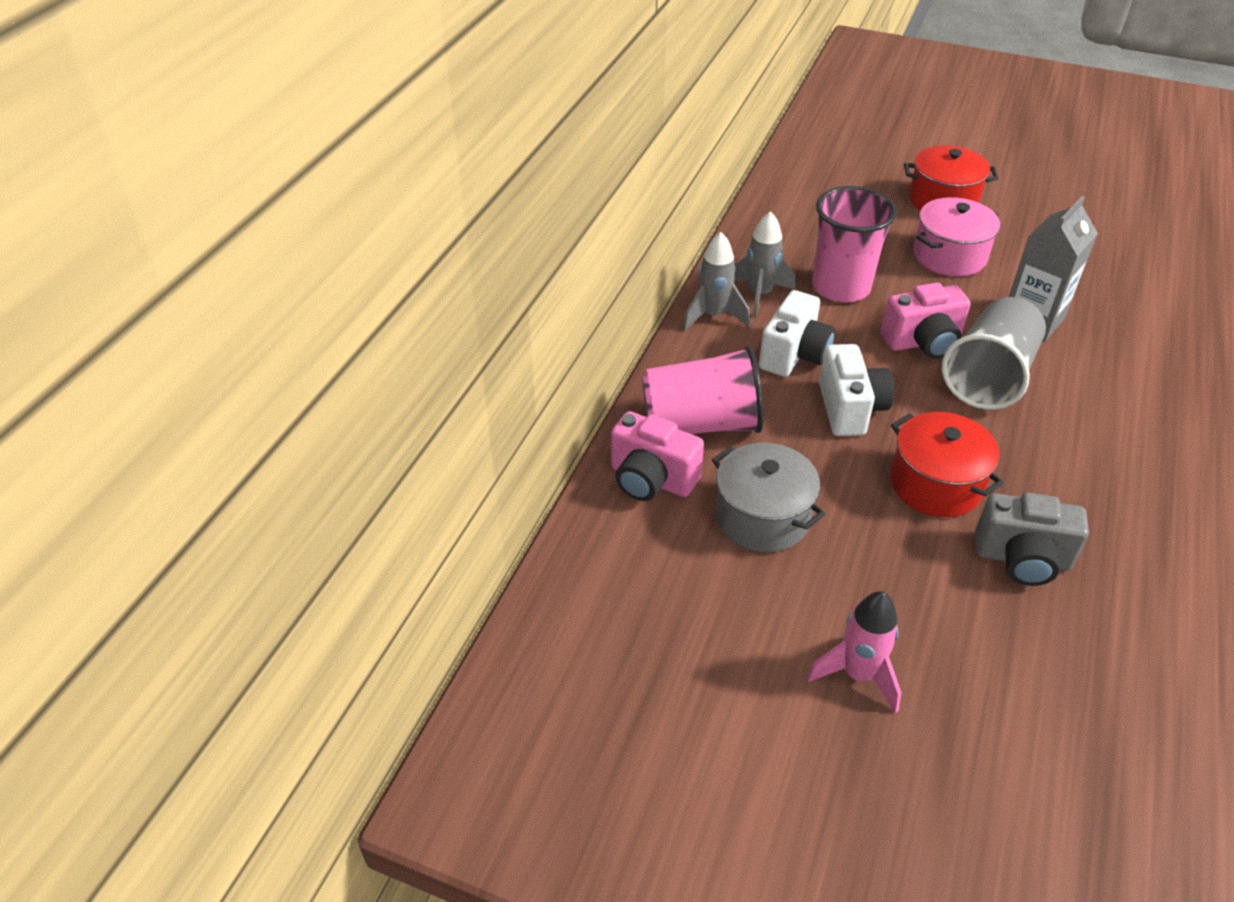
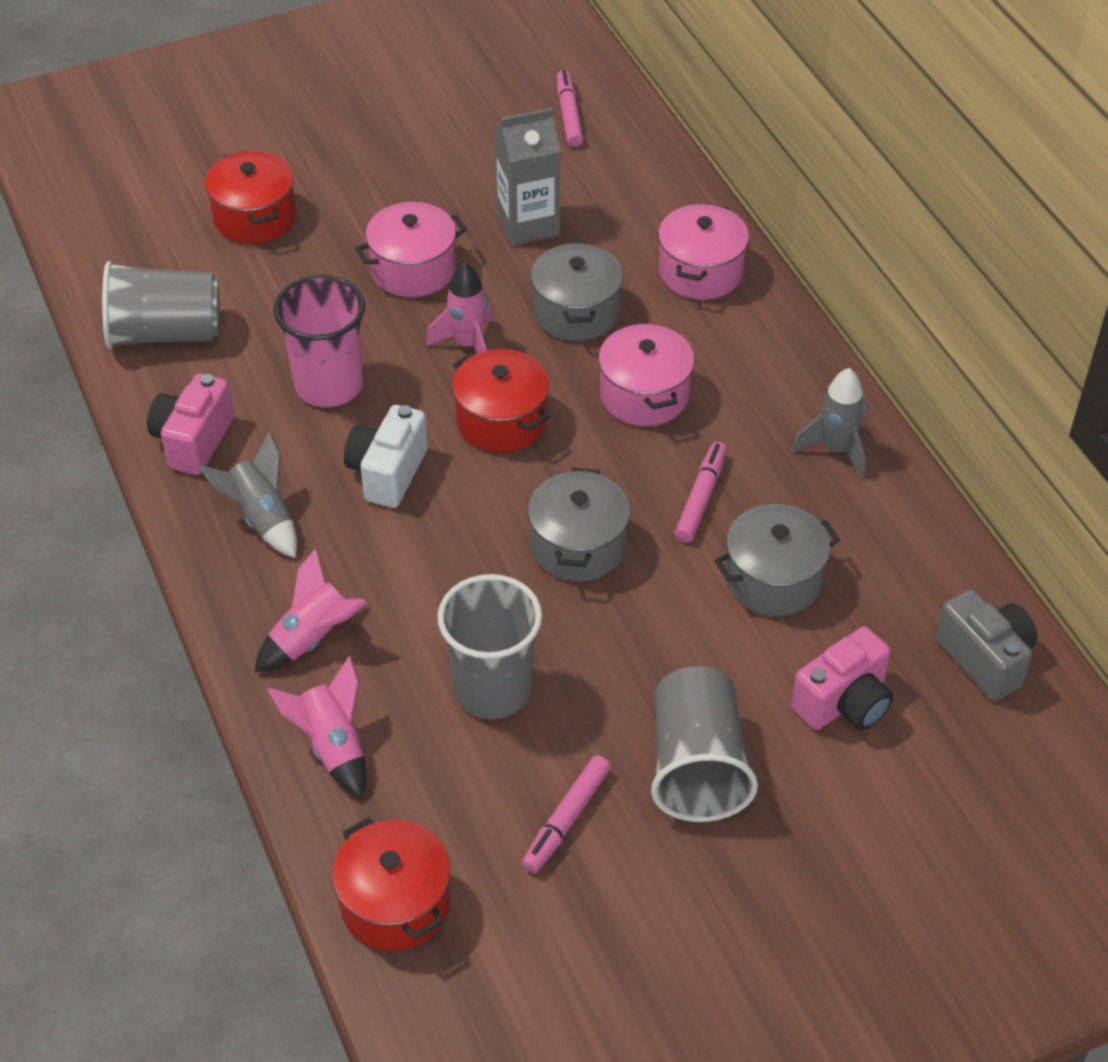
grey cup: 1 -> 3
grey pot: 1 -> 3
pink cup: 2 -> 1
pink marker: 0 -> 3
pink pot: 1 -> 3
pink rocket: 1 -> 3
red pot: 2 -> 3
white camera: 2 -> 1

